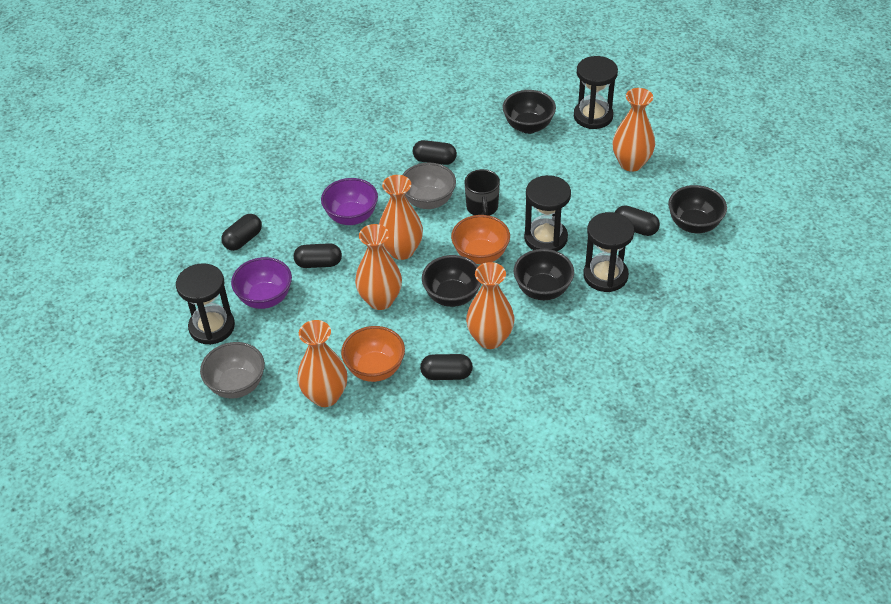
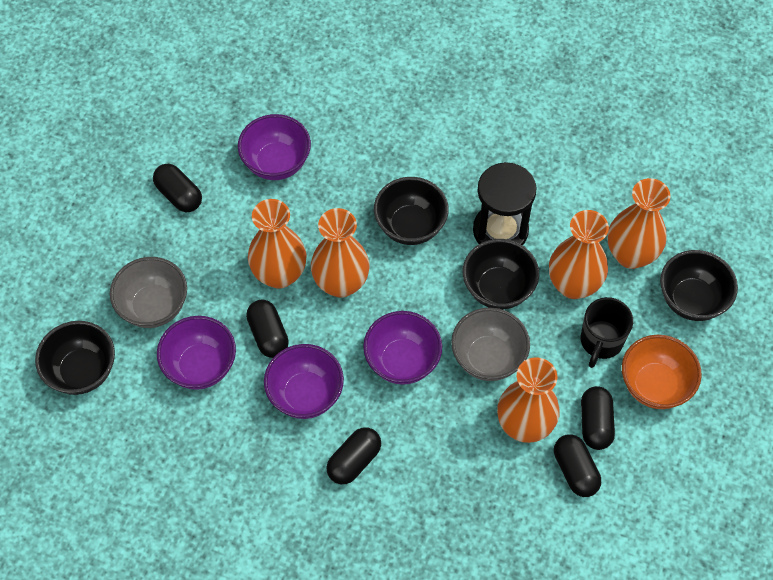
black hourglass: 4 -> 1
orange bowl: 2 -> 1
purple bowl: 2 -> 4

